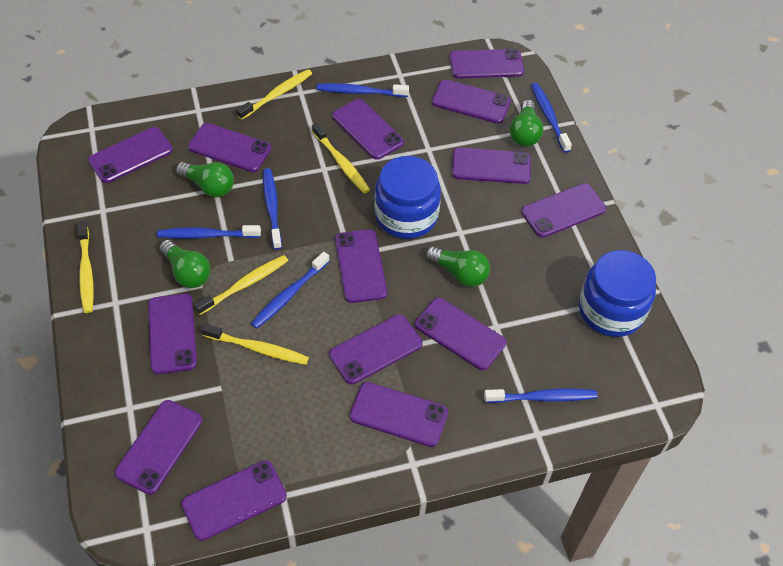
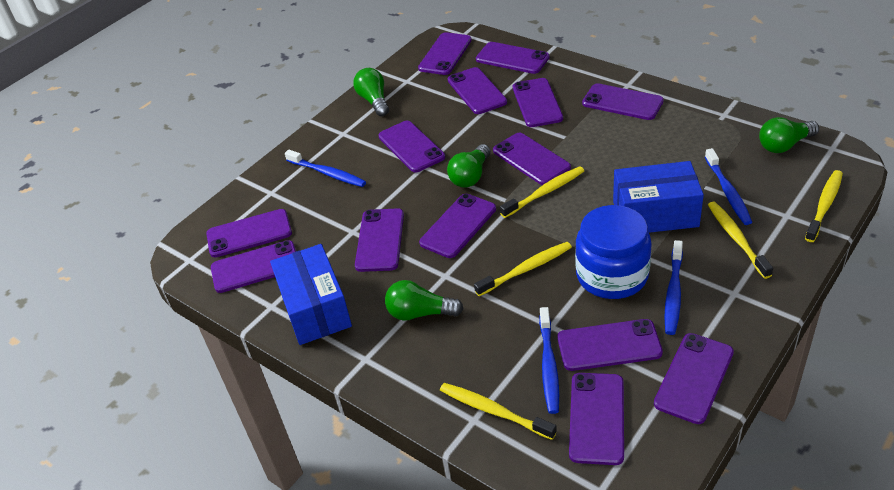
blue box: 0 -> 2
blue jar: 2 -> 1
blue toothbrush: 6 -> 4

